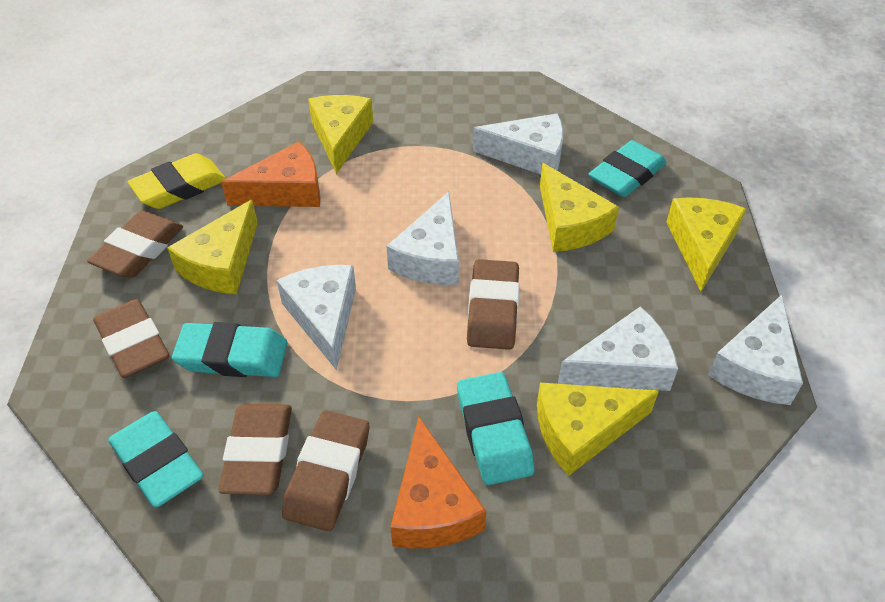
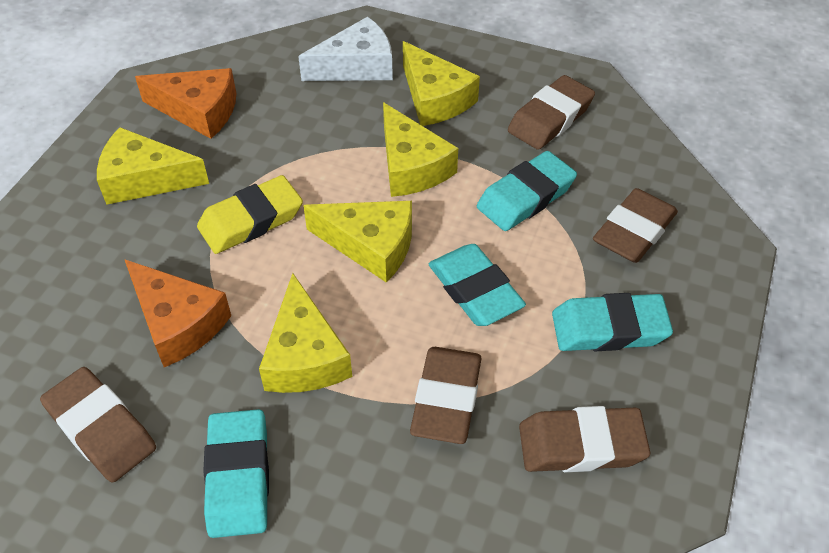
white cheese: 5 -> 1

